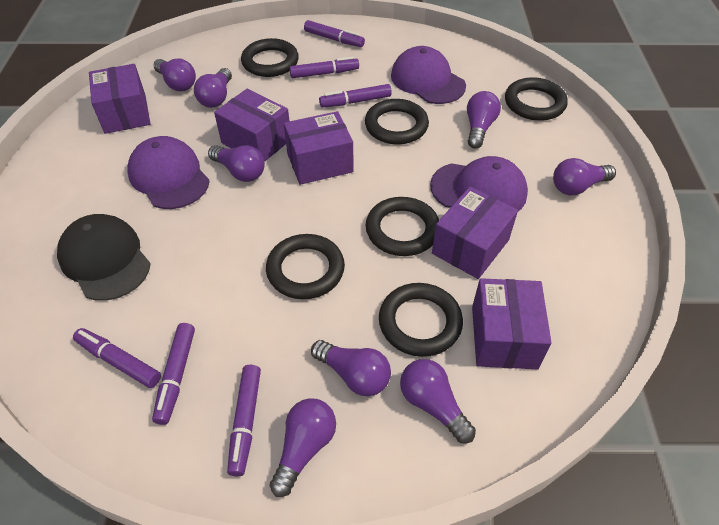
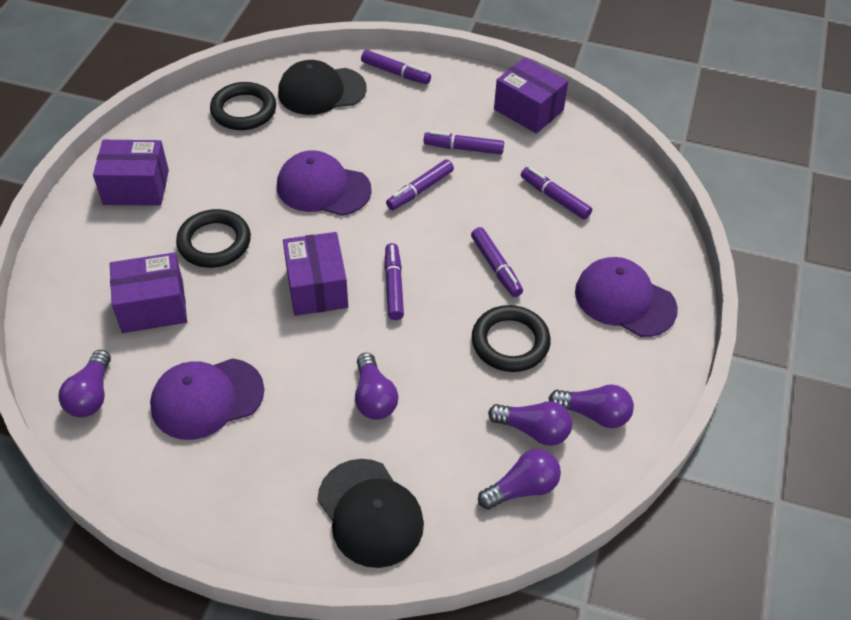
black cap: 1 -> 2
black ring: 6 -> 3
purple box: 5 -> 4
purple light bulb: 8 -> 5

